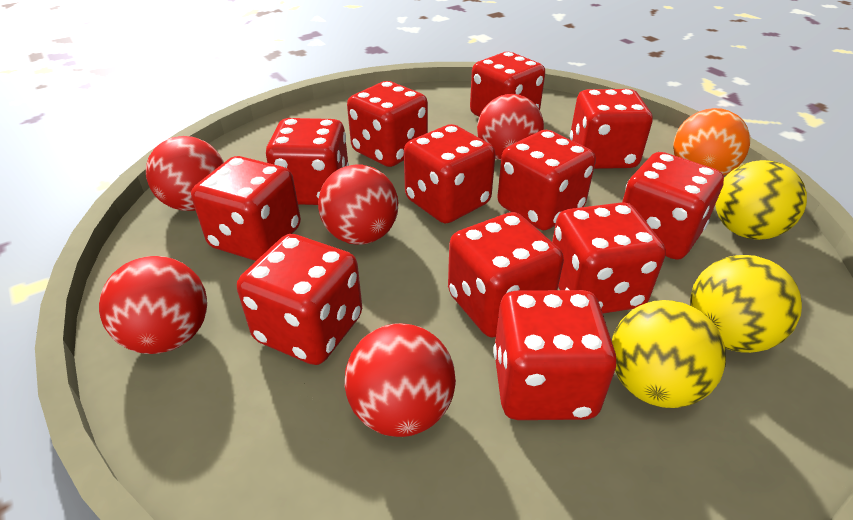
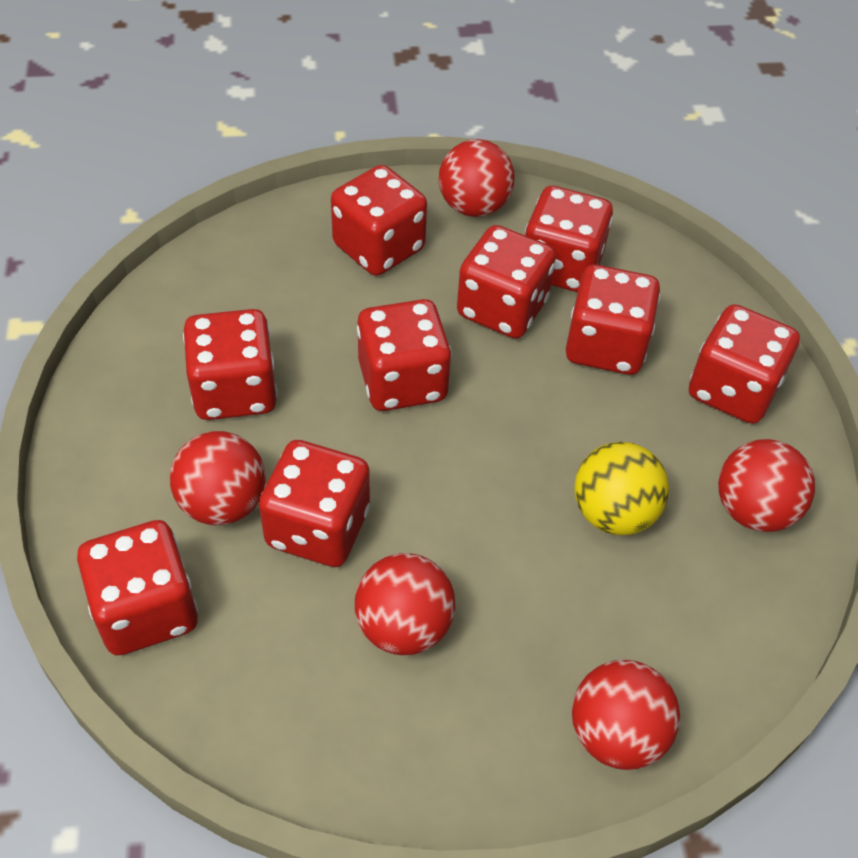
orange ball: 1 -> 0
red dice: 12 -> 9
yellow ball: 3 -> 1

